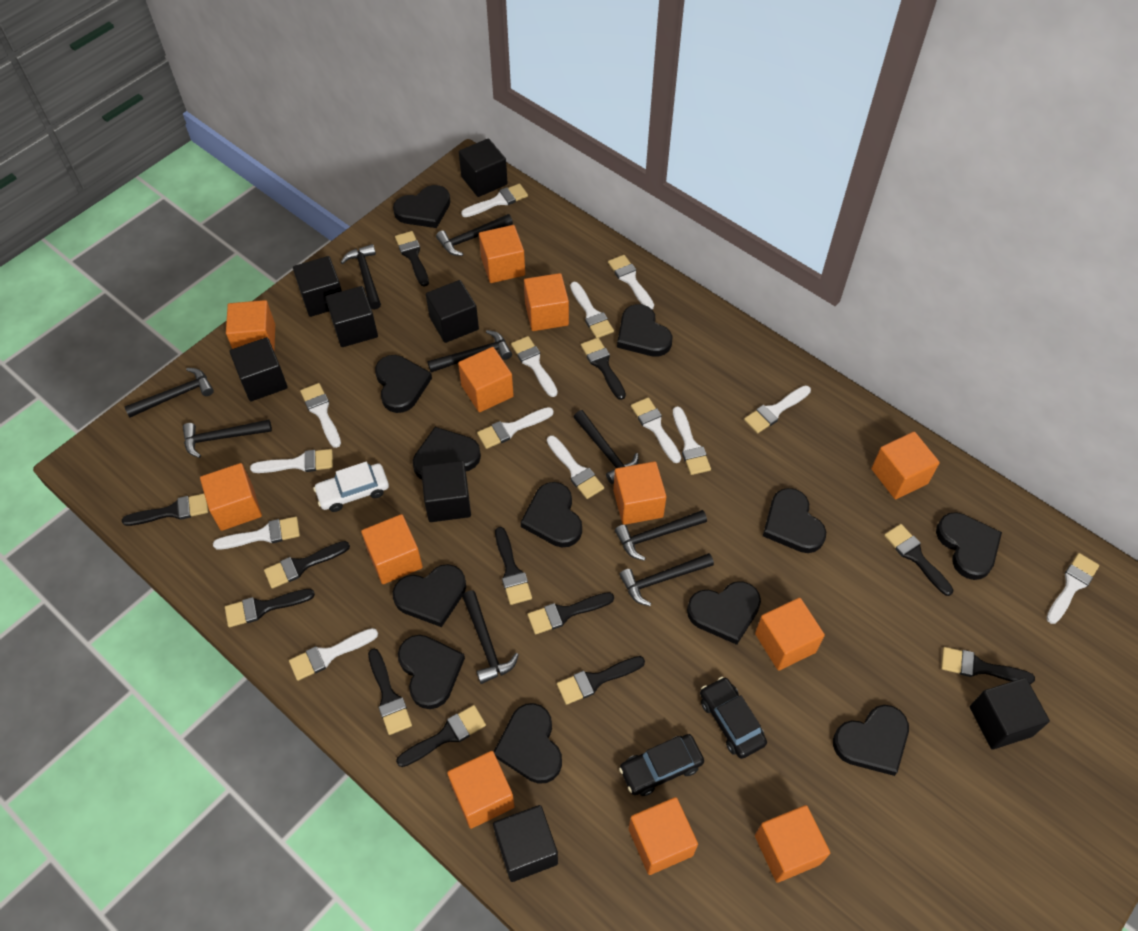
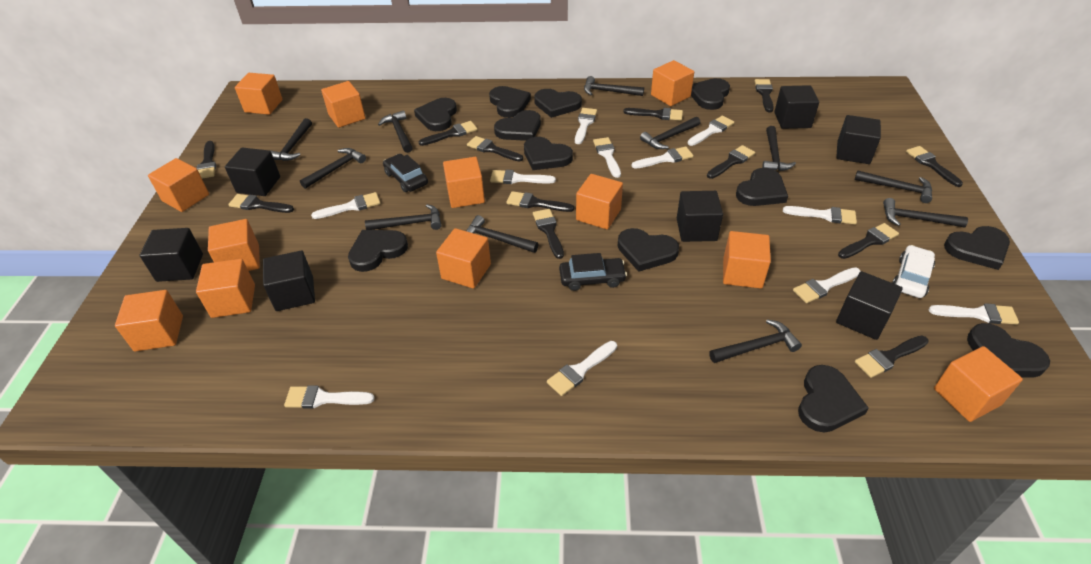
black cube: 8 -> 7
black hammer: 9 -> 11
white brush: 14 -> 11

